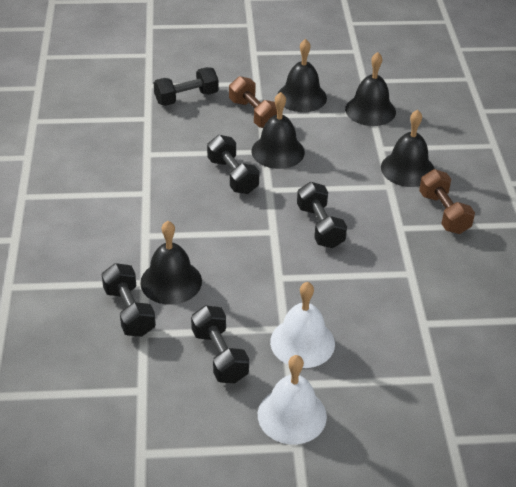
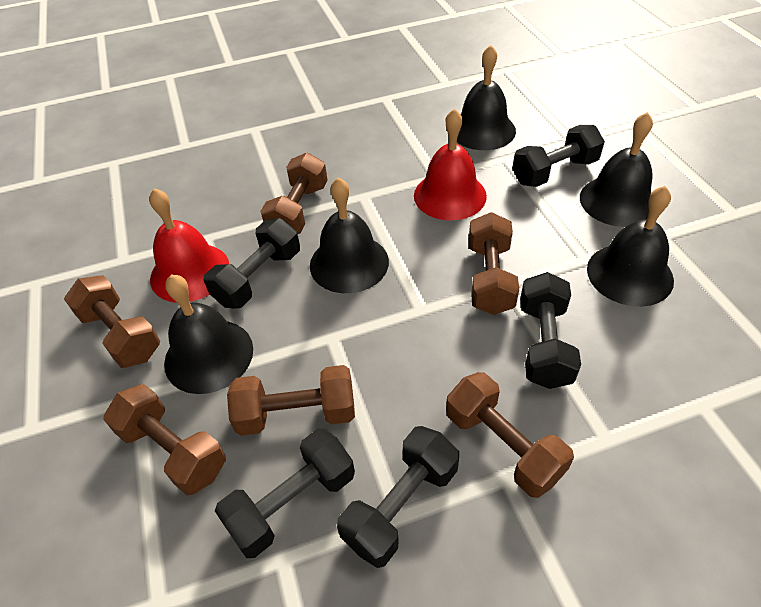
brown dumbbell: 2 -> 6
red bell: 0 -> 2
white bell: 2 -> 0

